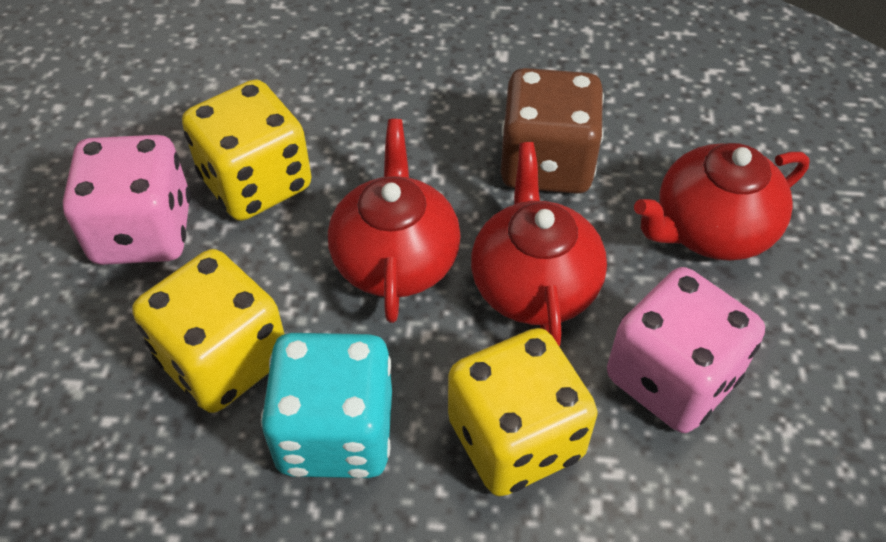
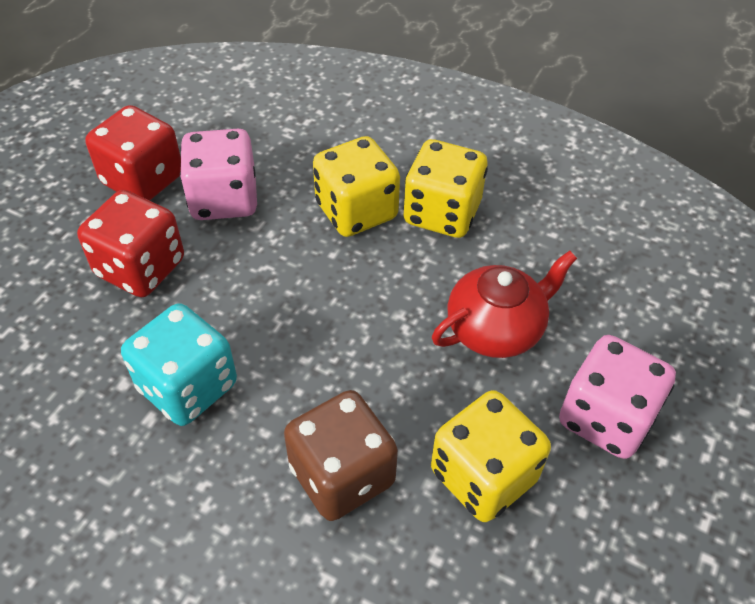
red dice: 0 -> 2
red teapot: 3 -> 1

